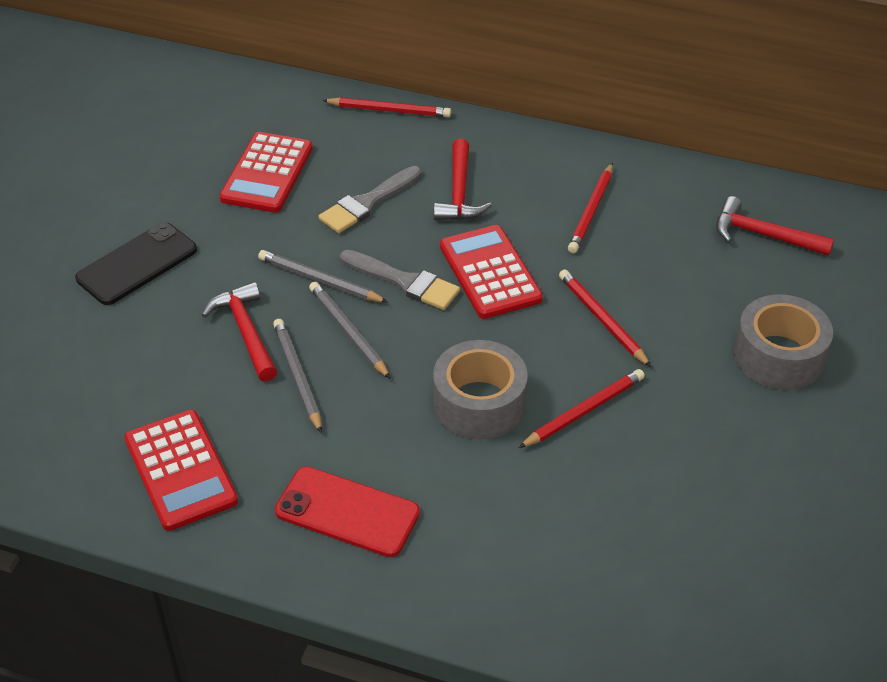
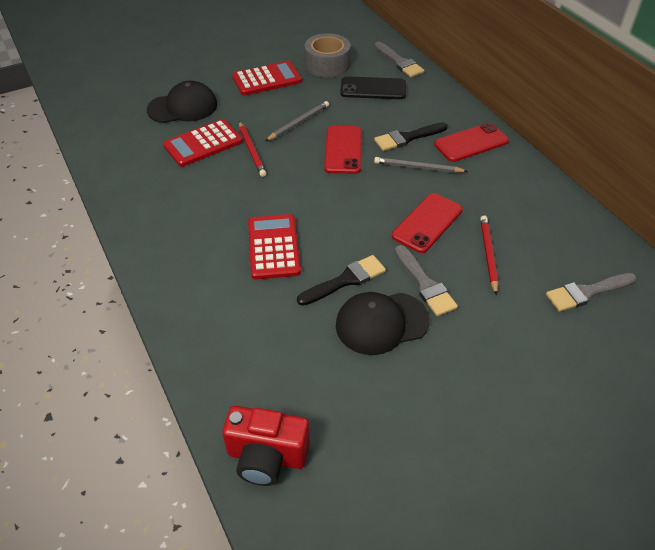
black brush: 0 -> 2
black cap: 0 -> 2
grey brush: 2 -> 3
grey pencil: 3 -> 2
grey tape: 2 -> 1
red camera: 0 -> 1
red hammer: 3 -> 0
red pencil: 4 -> 2
red phone: 1 -> 3

